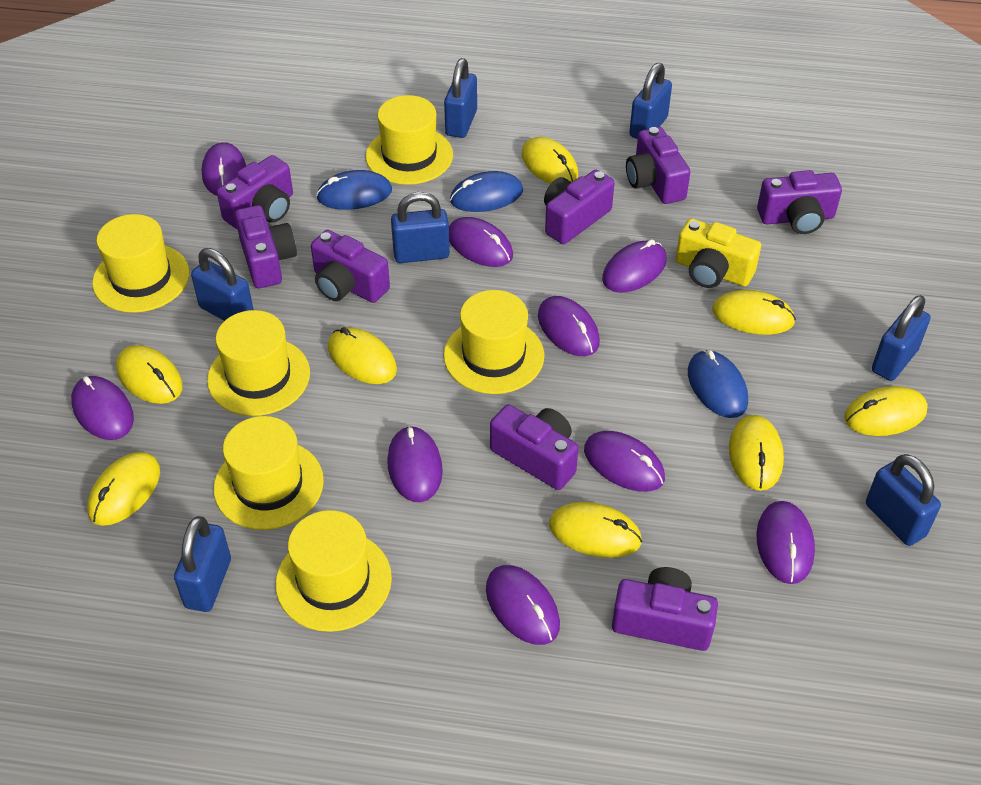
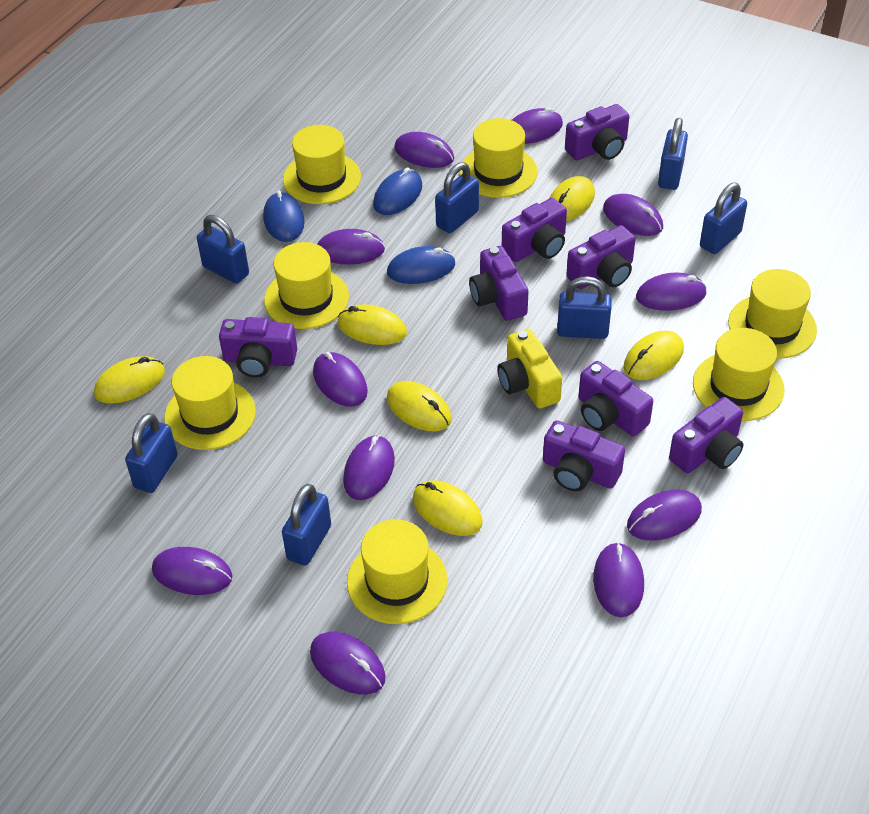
purple mouse: 9 -> 11
yellow hat: 6 -> 7
yellow mouse: 8 -> 6

